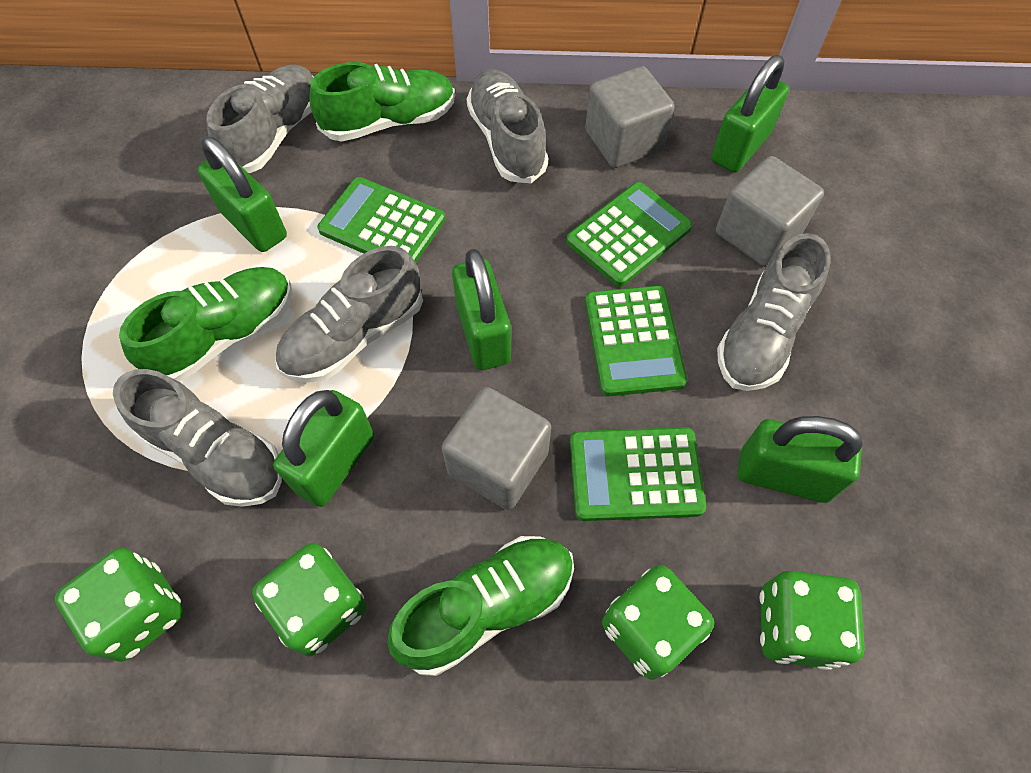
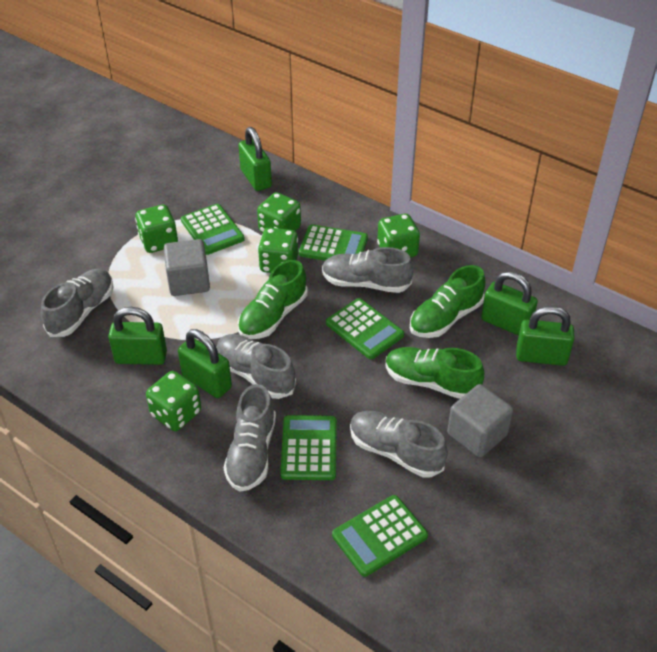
green calculator: 4 -> 5
green dice: 4 -> 5
grey cube: 3 -> 2

